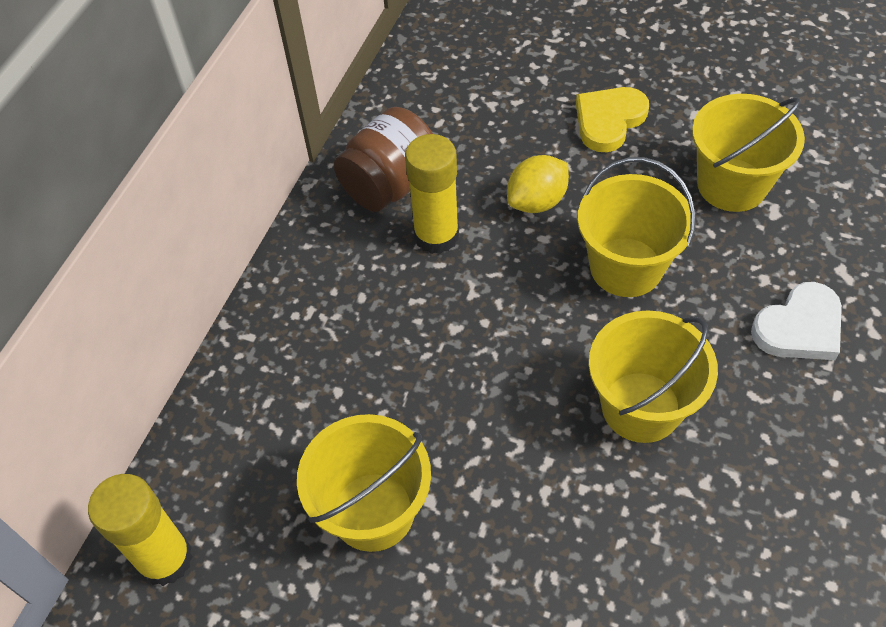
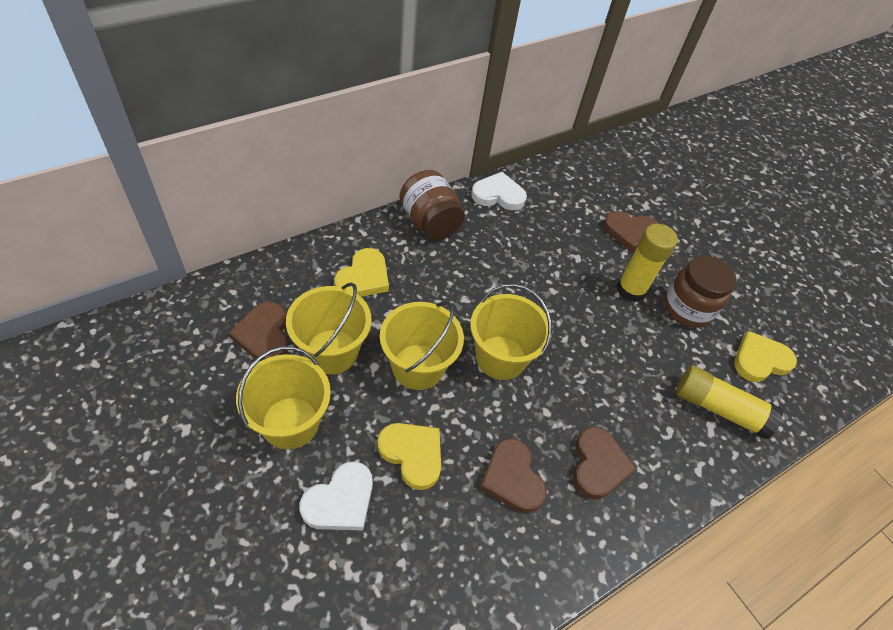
brown heart: 0 -> 4
brown jar: 1 -> 2
white heart: 1 -> 2
yellow heart: 1 -> 3
yellow lemon: 1 -> 0

